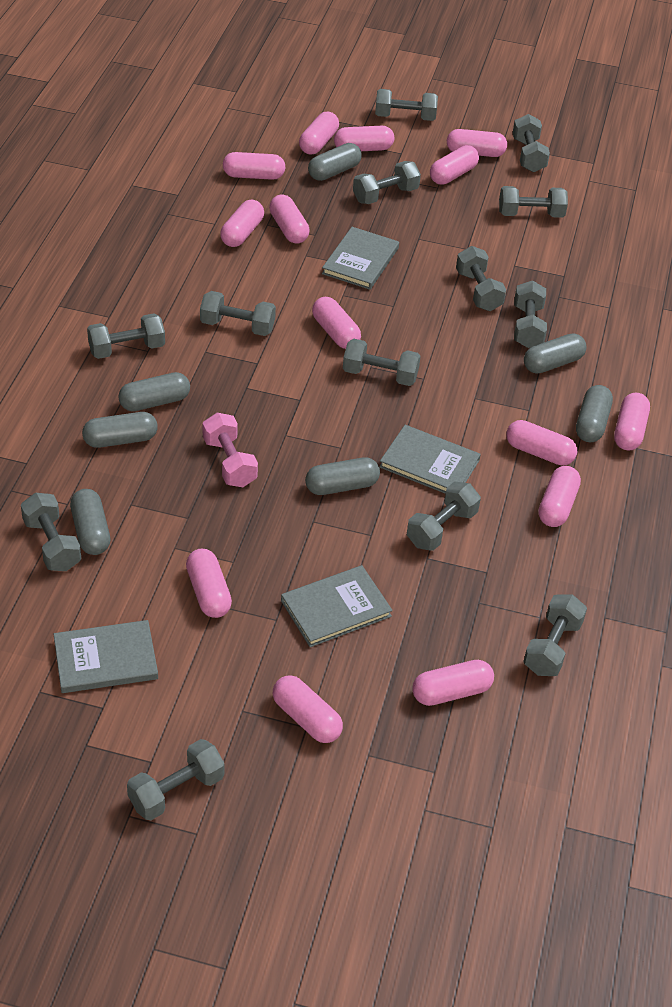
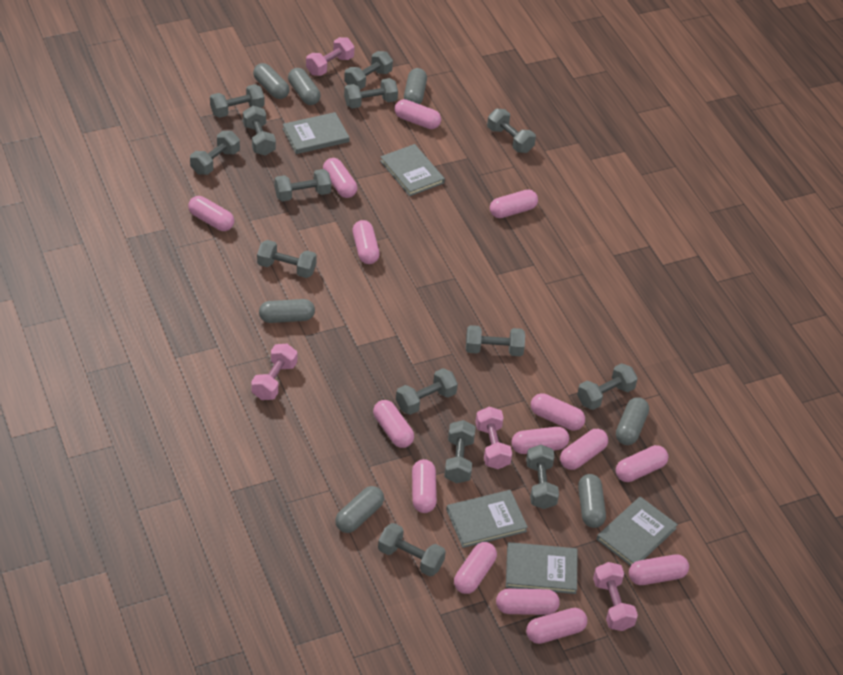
grey book: 4 -> 5
grey dumbbell: 13 -> 14
pink capsule: 14 -> 15
pink dumbbell: 1 -> 4

